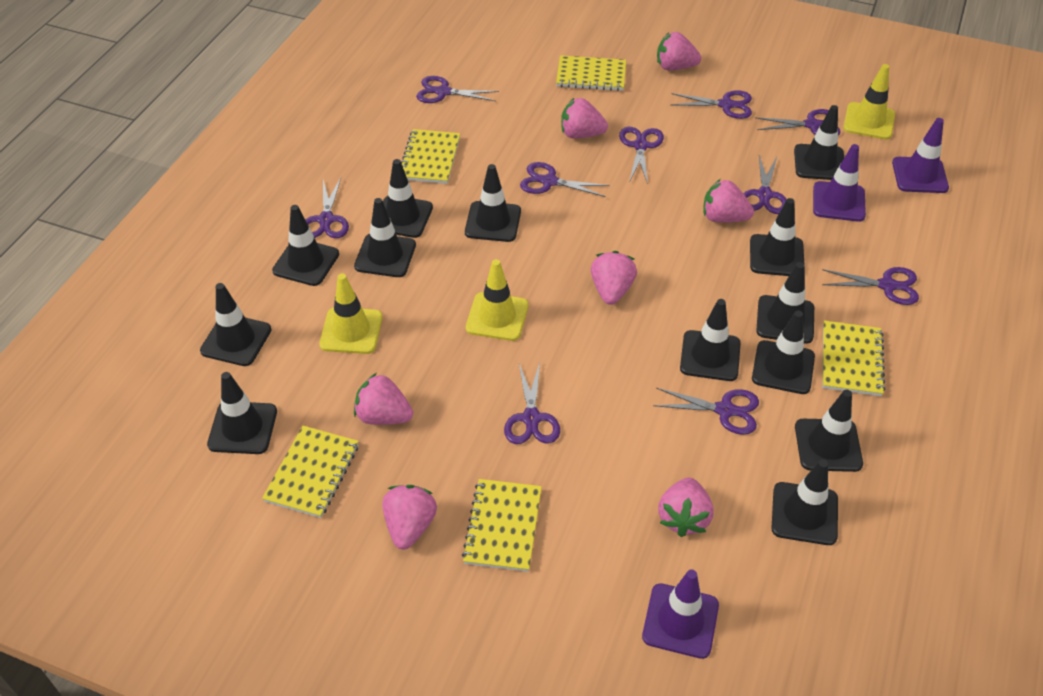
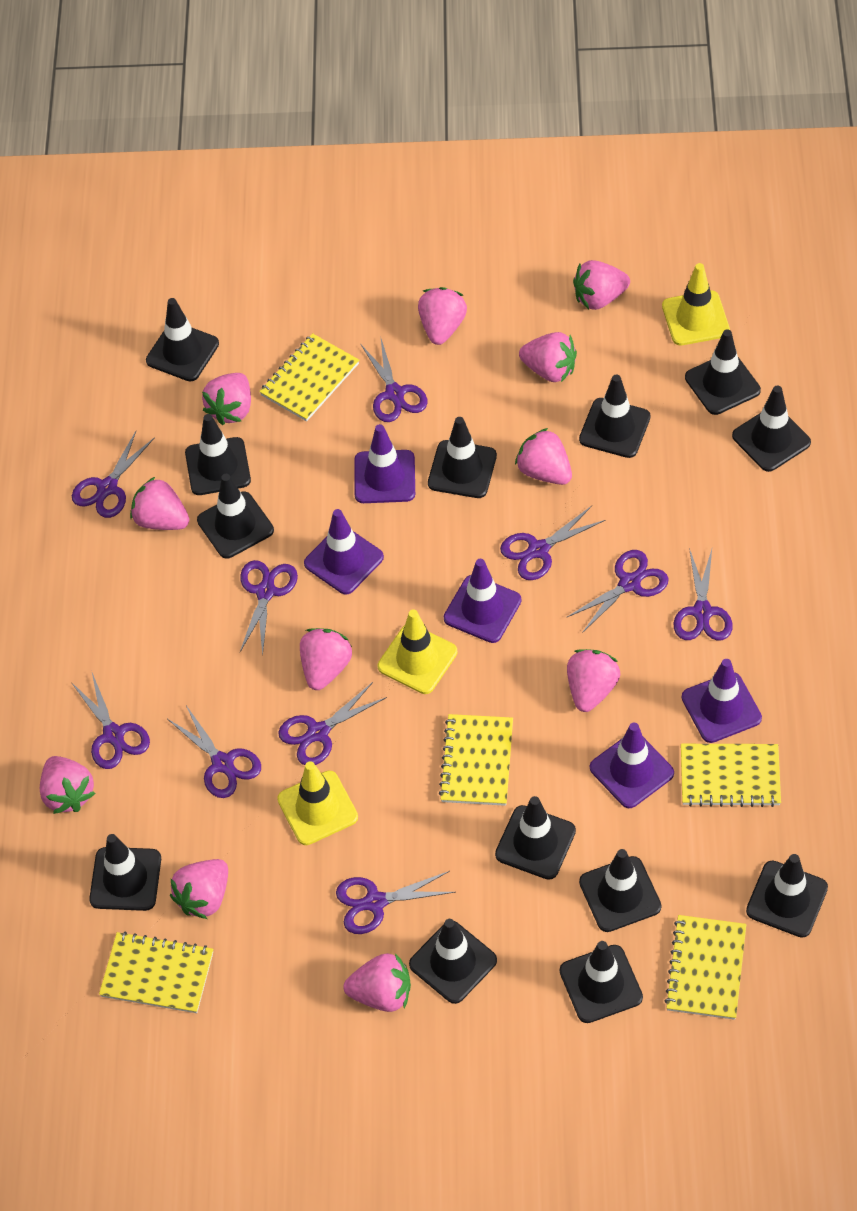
pink strawberry: 7 -> 11
purple traffic cone: 3 -> 5

